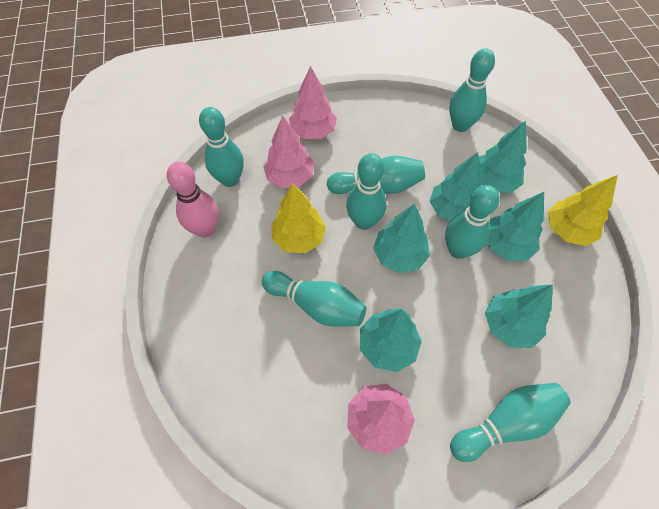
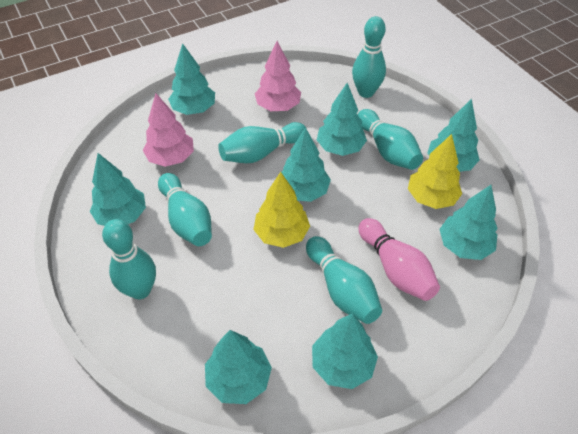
pink tree: 3 -> 2
turquoise bowling pin: 7 -> 6
turquoise tree: 6 -> 8

